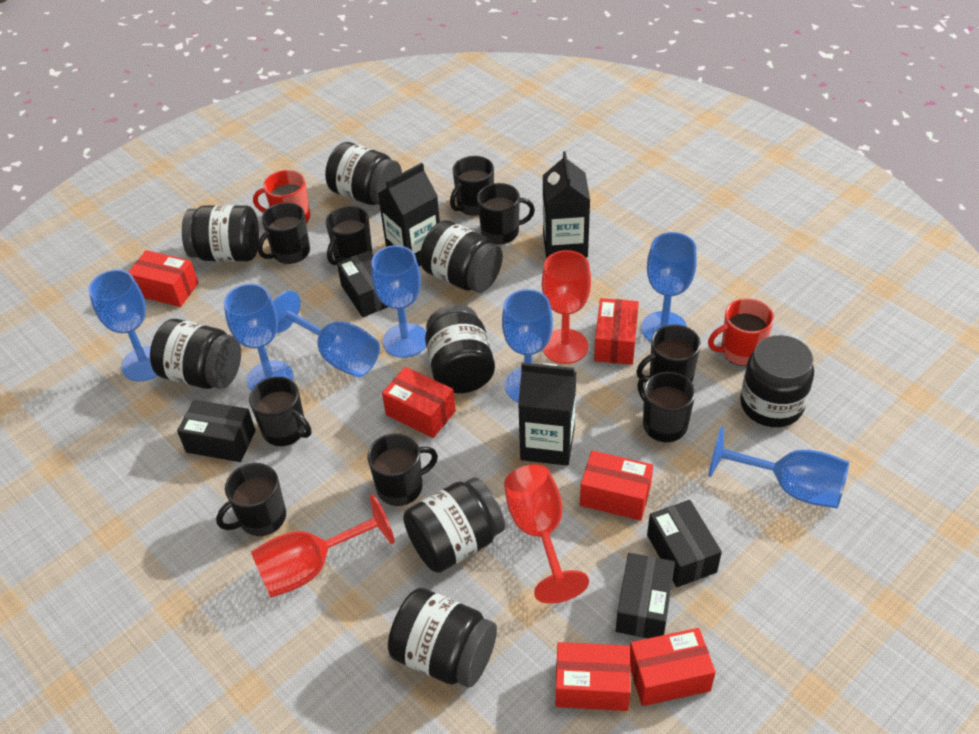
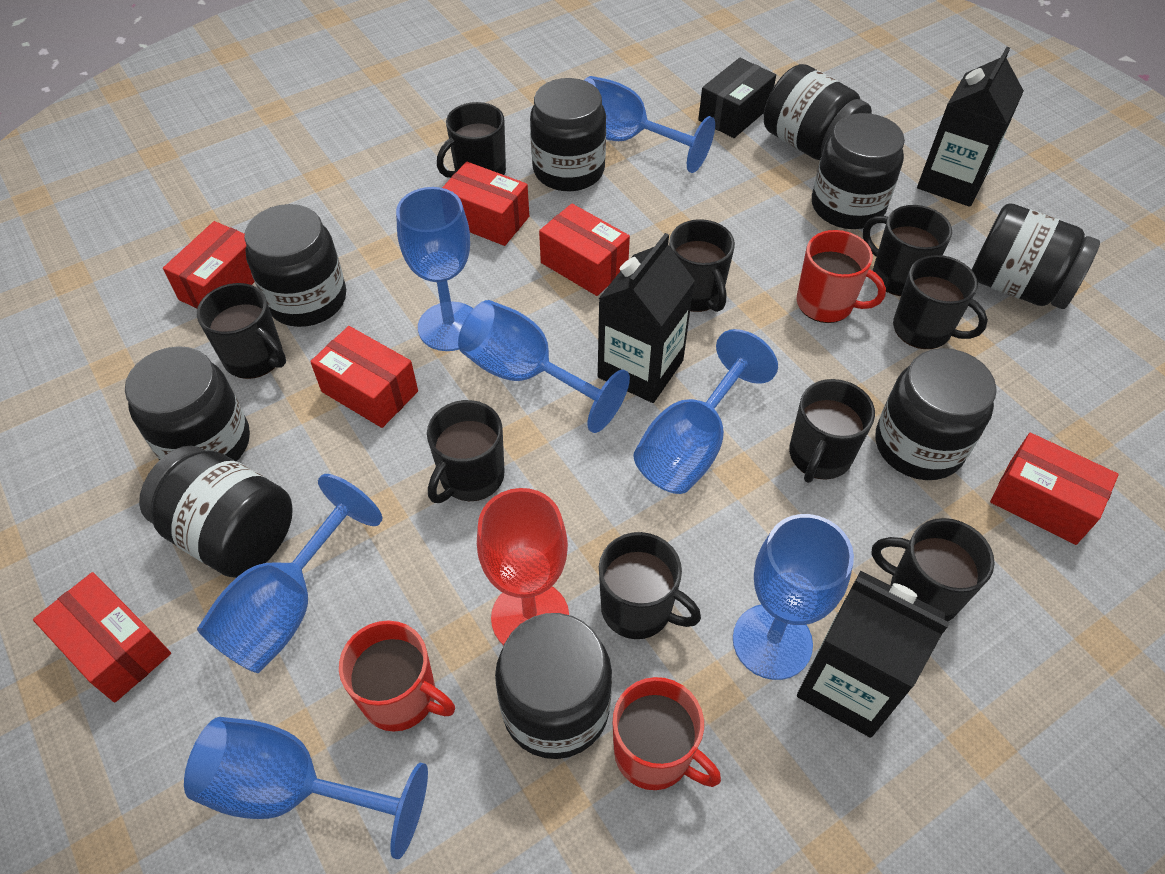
black box: 4 -> 1
black jar: 8 -> 9
red goblet: 3 -> 1
red mug: 2 -> 3

